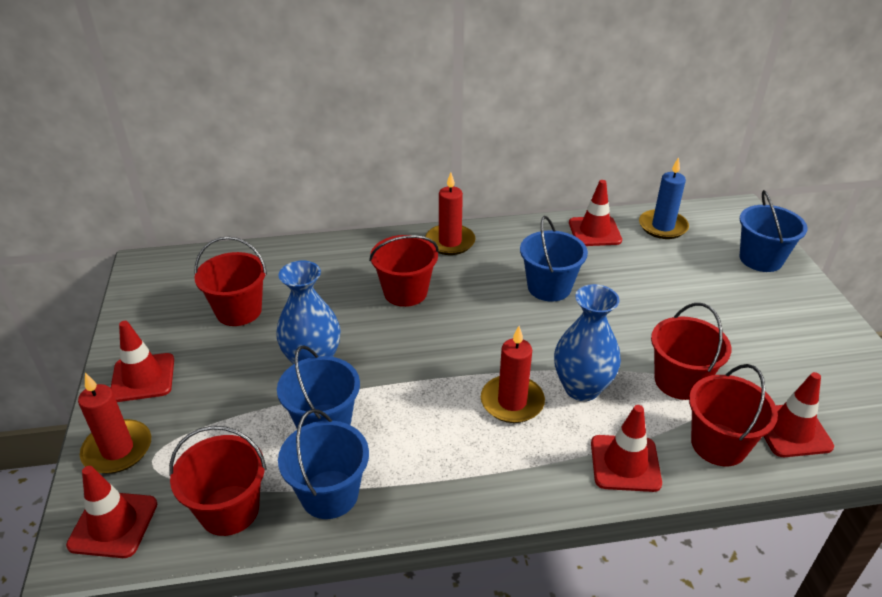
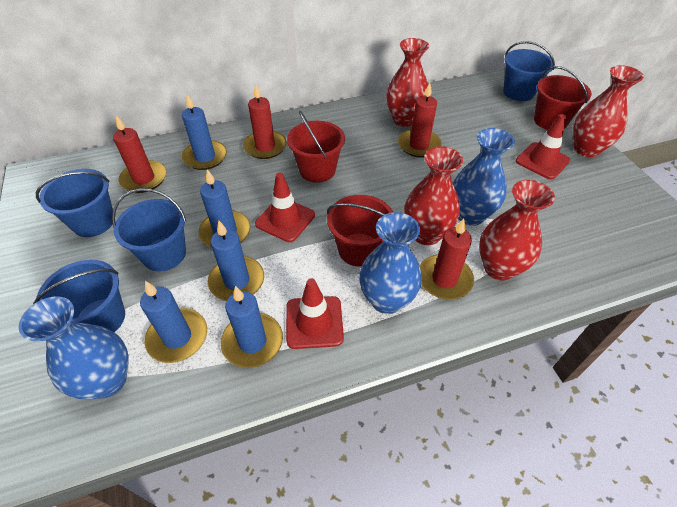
blue candle: 1 -> 5
blue vase: 2 -> 3
red bucket: 5 -> 3
red candle: 3 -> 4
red traffic cone: 5 -> 3
red vase: 0 -> 4

